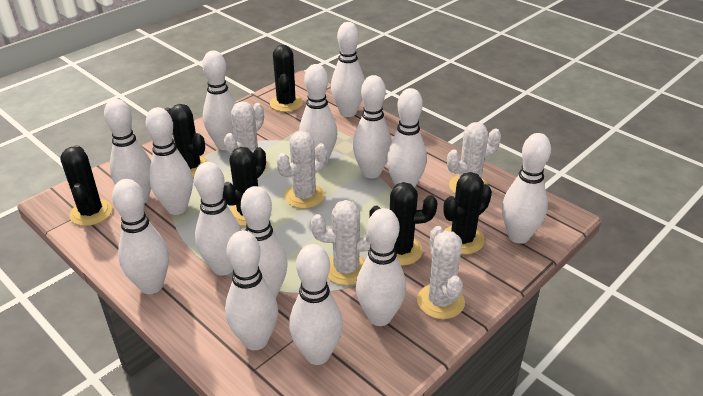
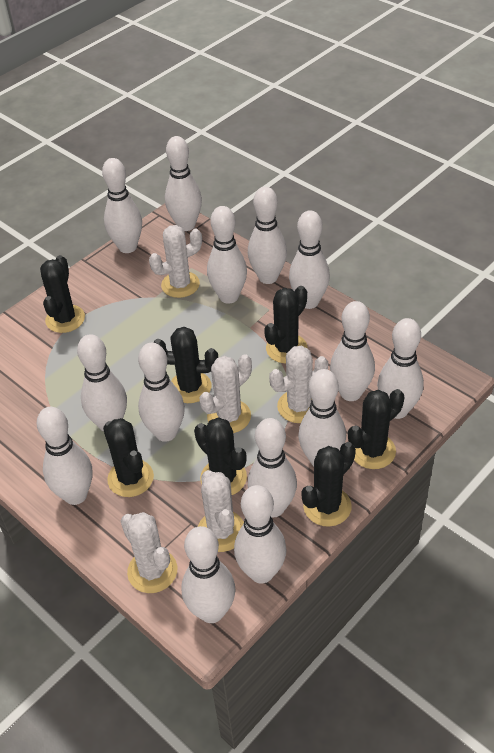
black cactus: 6 -> 7

